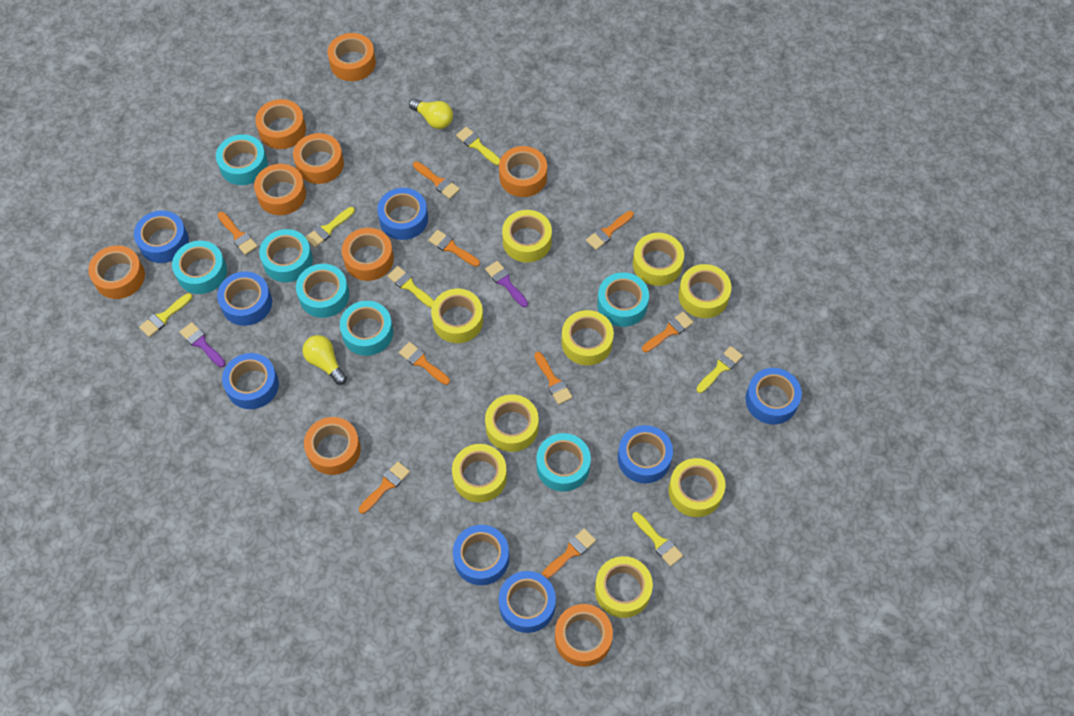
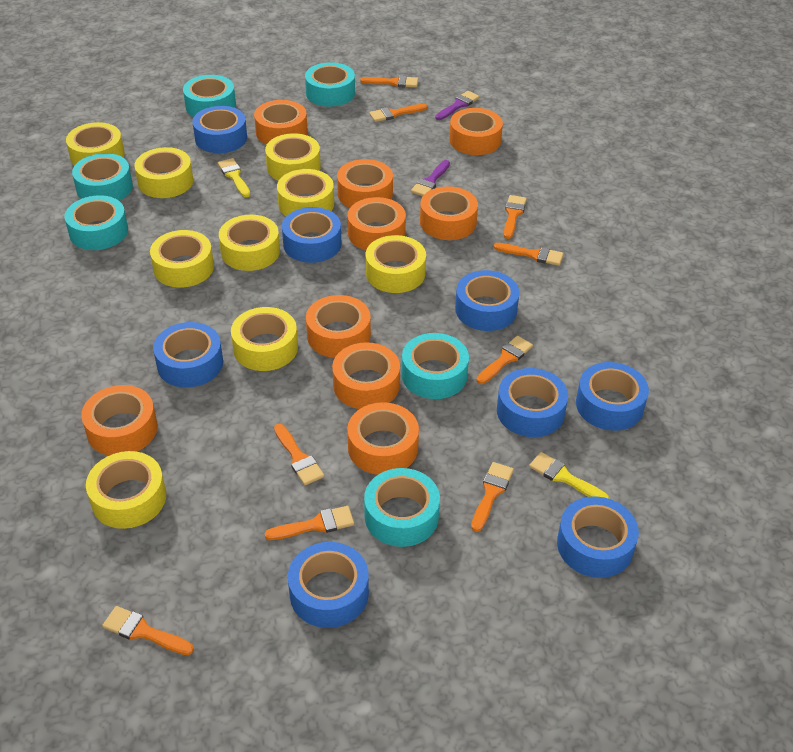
turquoise tape: 7 -> 6
yellow brush: 6 -> 2
yellow light bulb: 2 -> 0

